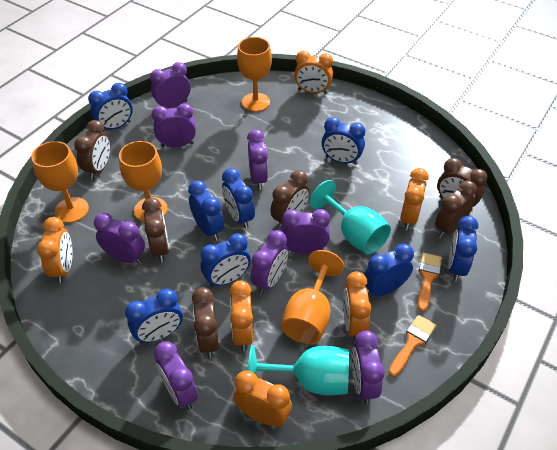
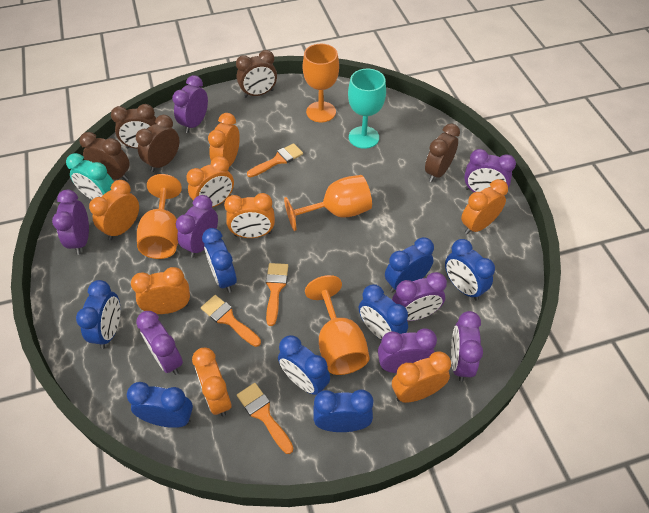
brown clock: 6 -> 5
orange brush: 2 -> 4
orange clock: 6 -> 8
turquoise clock: 0 -> 1
turquoise goblet: 2 -> 1

